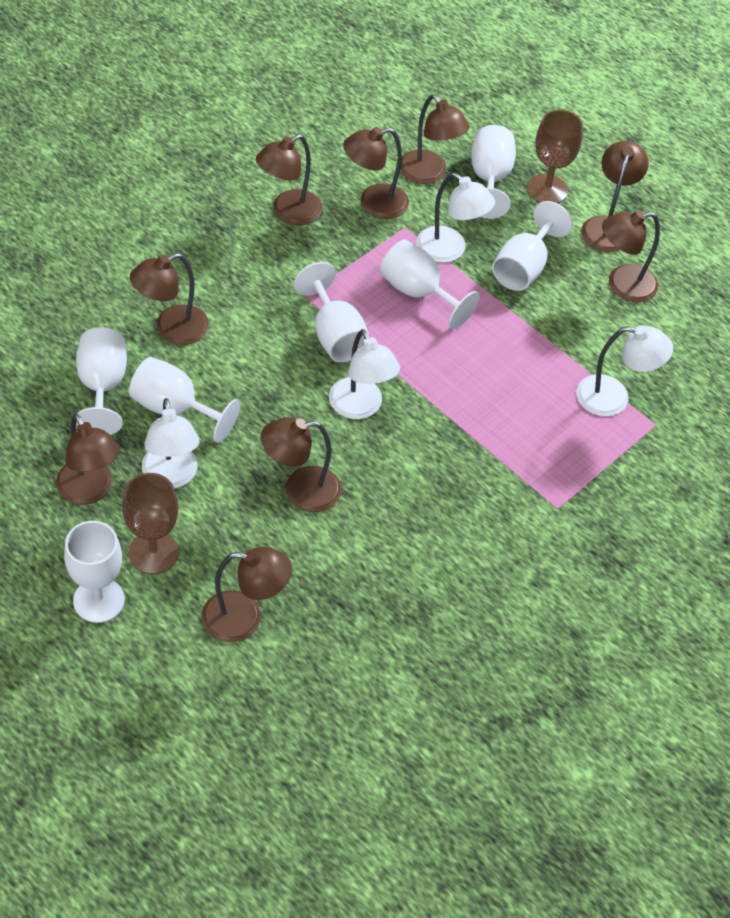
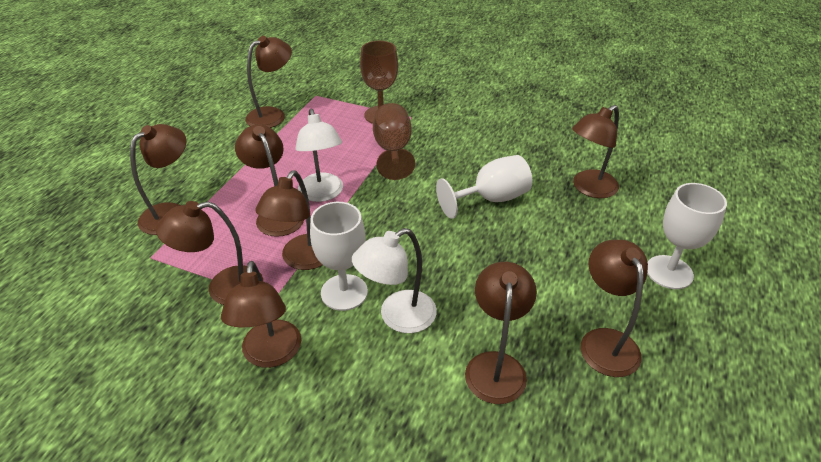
white goblet: 7 -> 3
white lamp: 4 -> 2

